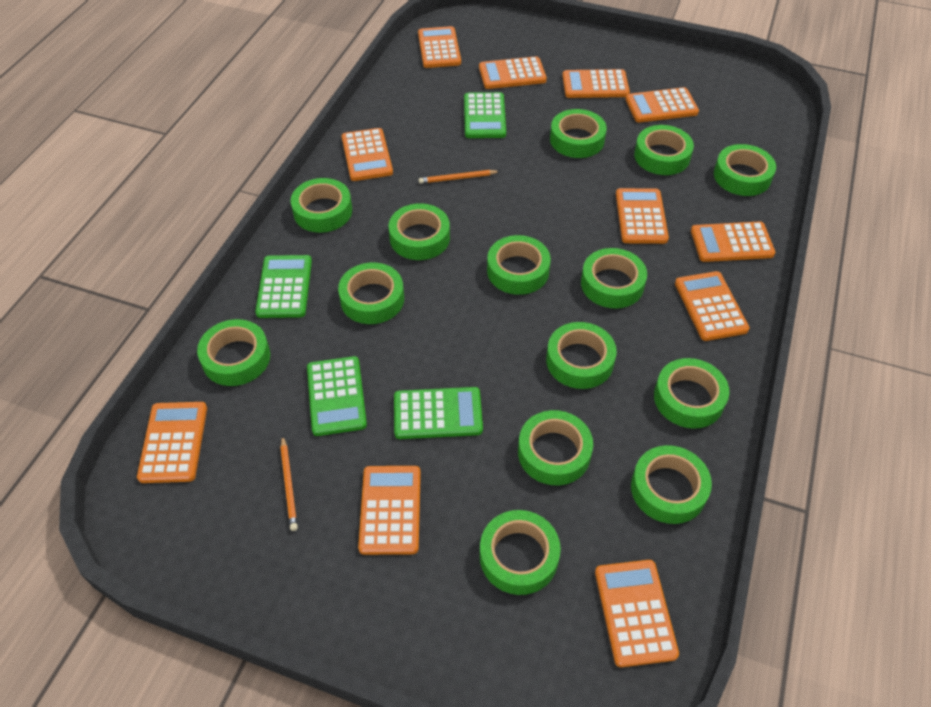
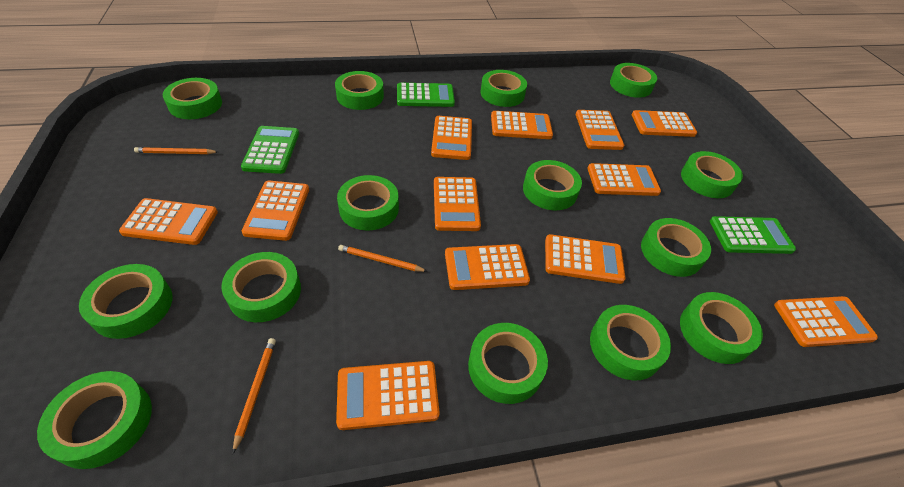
green calculator: 4 -> 3
orange calculator: 11 -> 12
orange pencil: 2 -> 3

